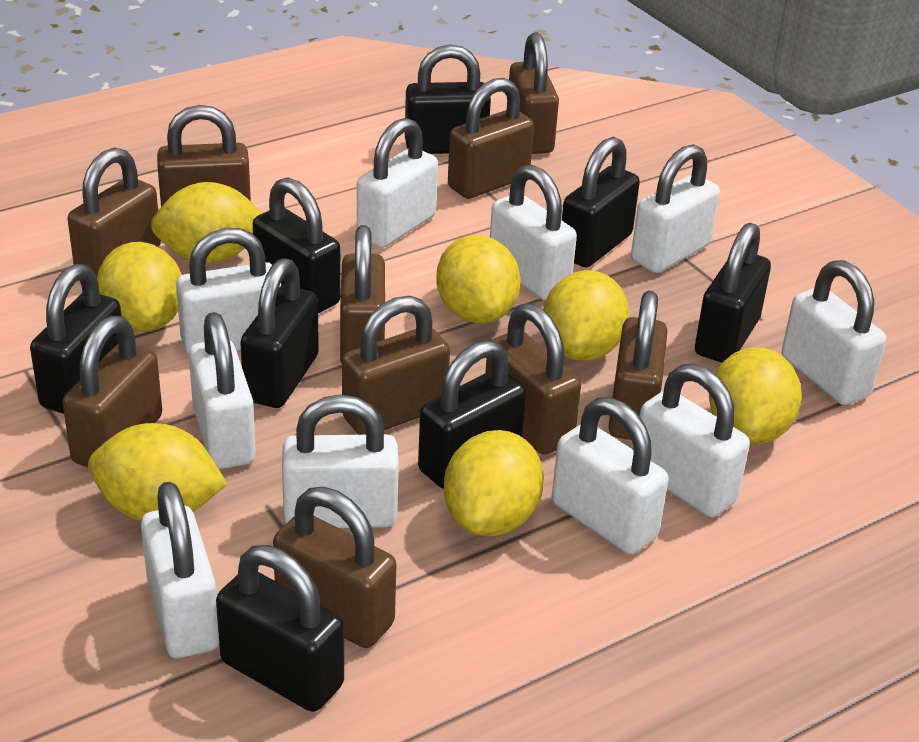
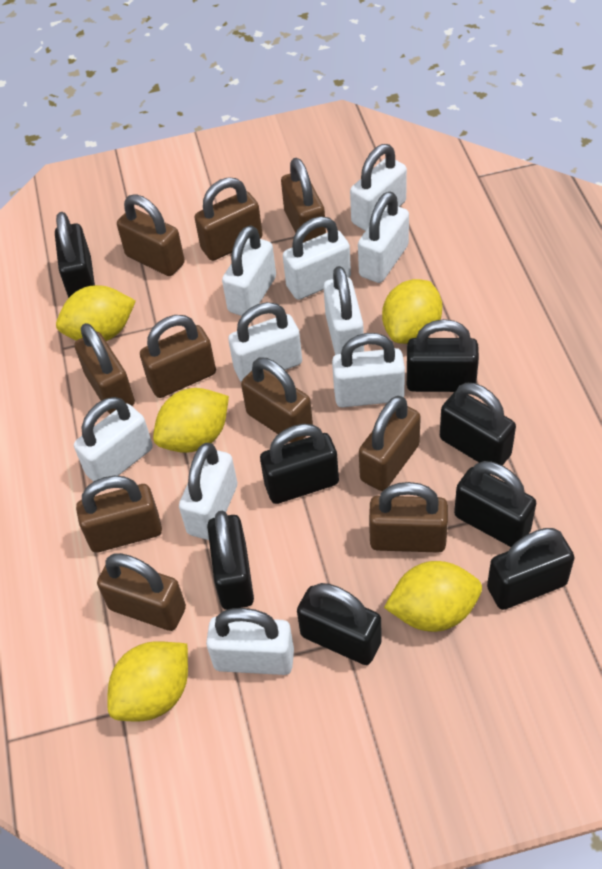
yellow lemon: 7 -> 5

